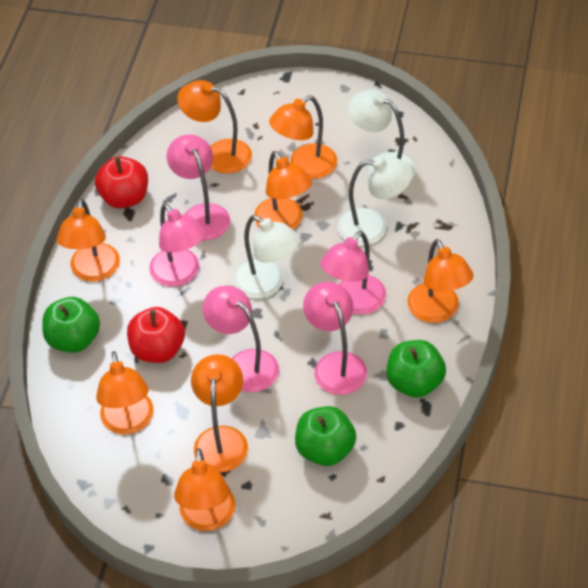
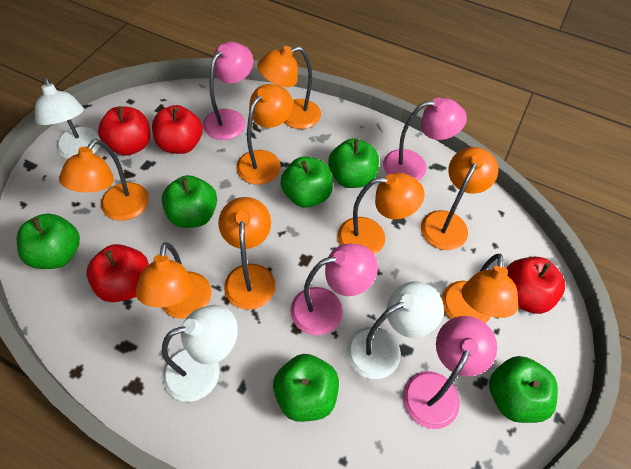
green apple: 3 -> 6
pink lamp: 5 -> 4
red apple: 2 -> 4

